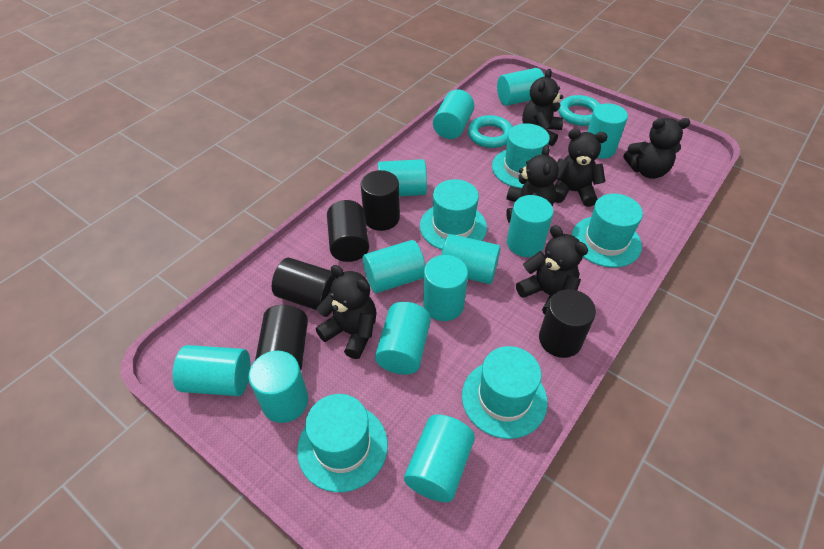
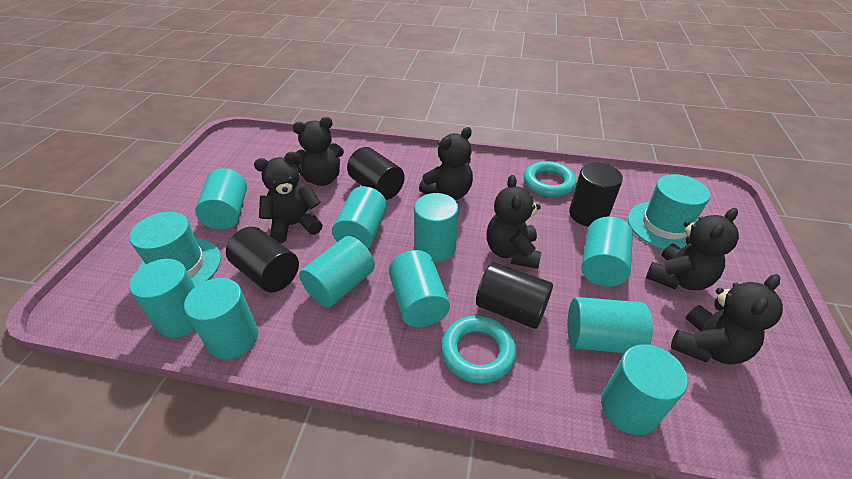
black cylinder: 5 -> 4
turquoise cylinder: 12 -> 10
turquoise hat: 5 -> 2

